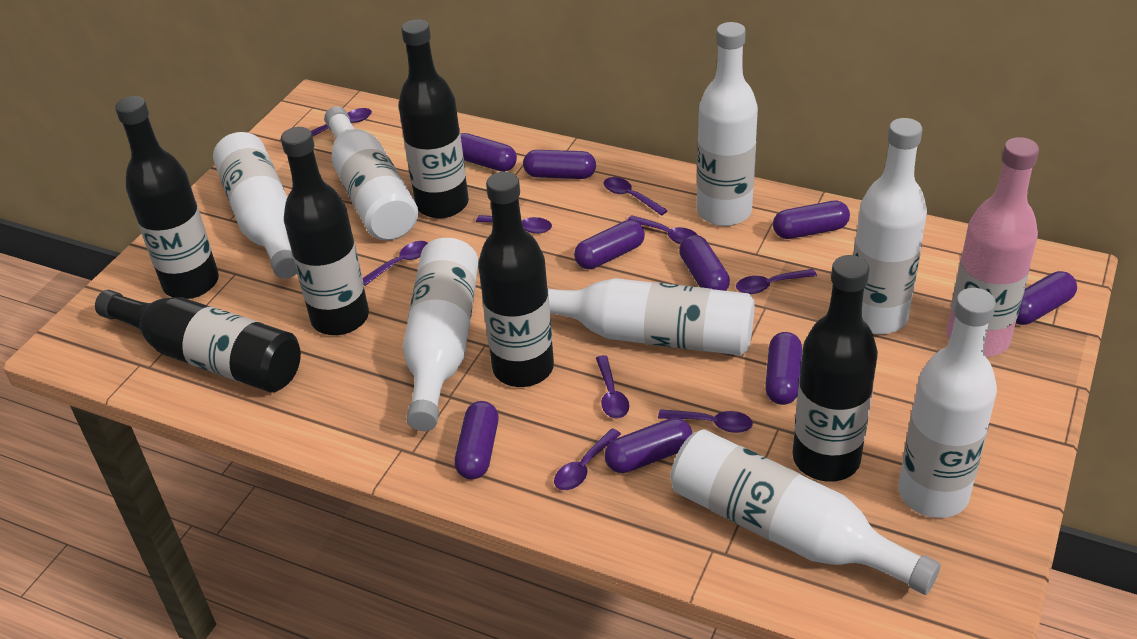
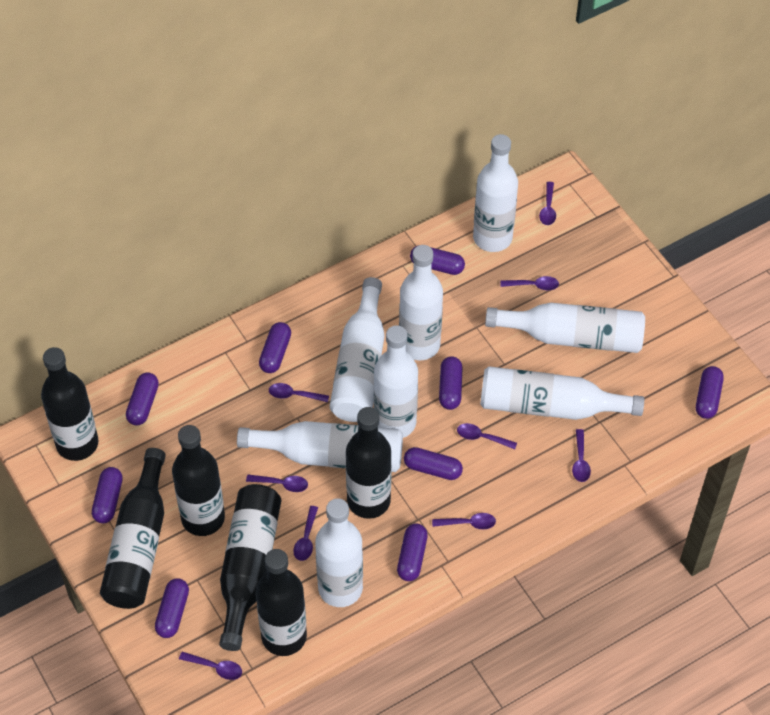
pink bottle: 1 -> 0

